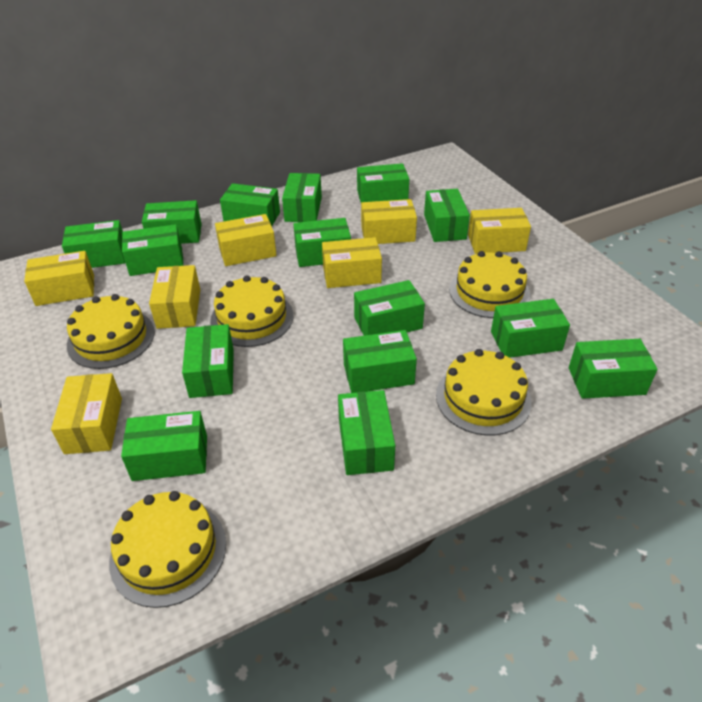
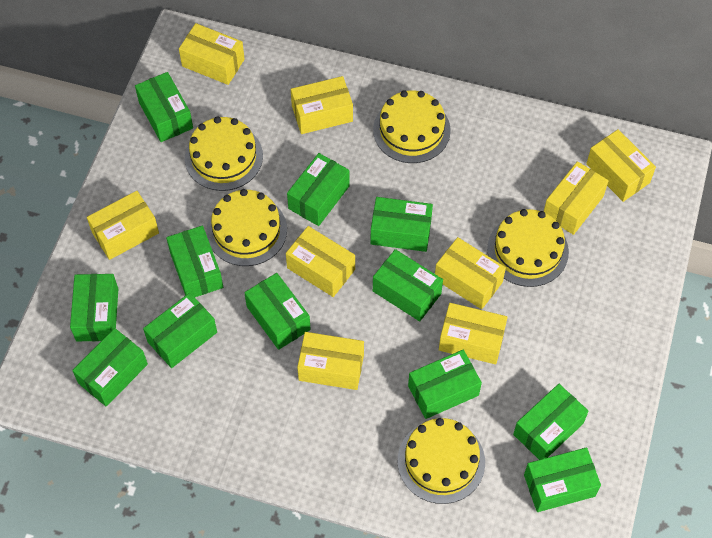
green box: 15 -> 12
yellow box: 7 -> 9

